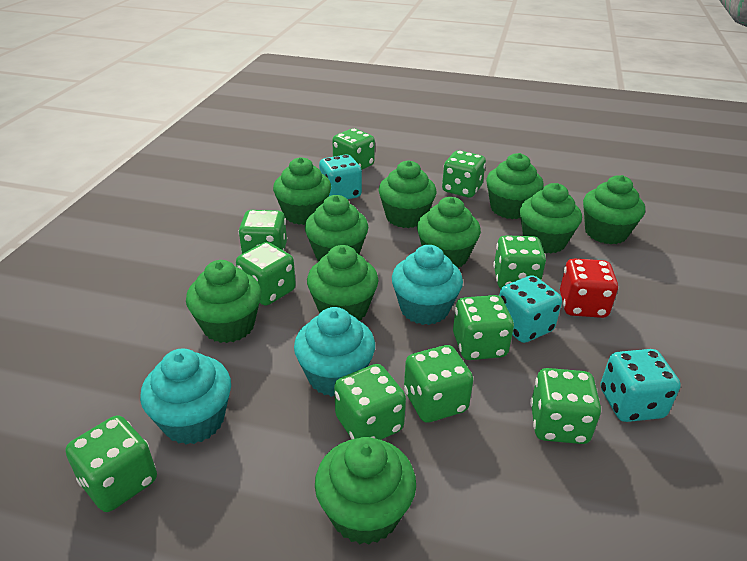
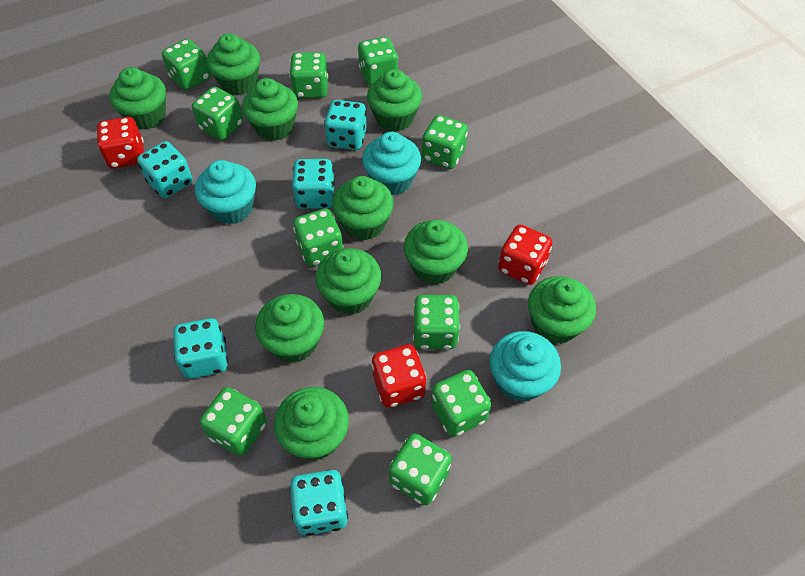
red dice: 1 -> 3
turquoise dice: 3 -> 5

